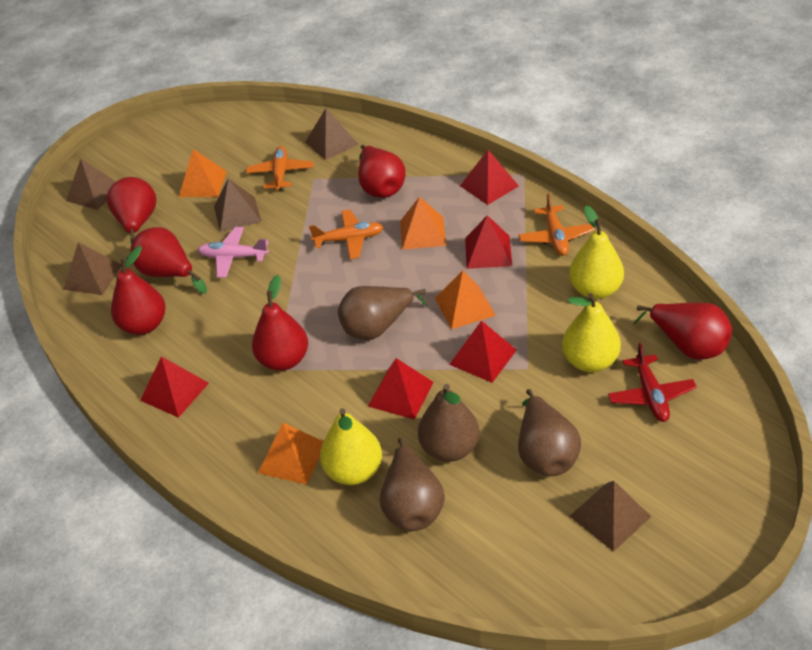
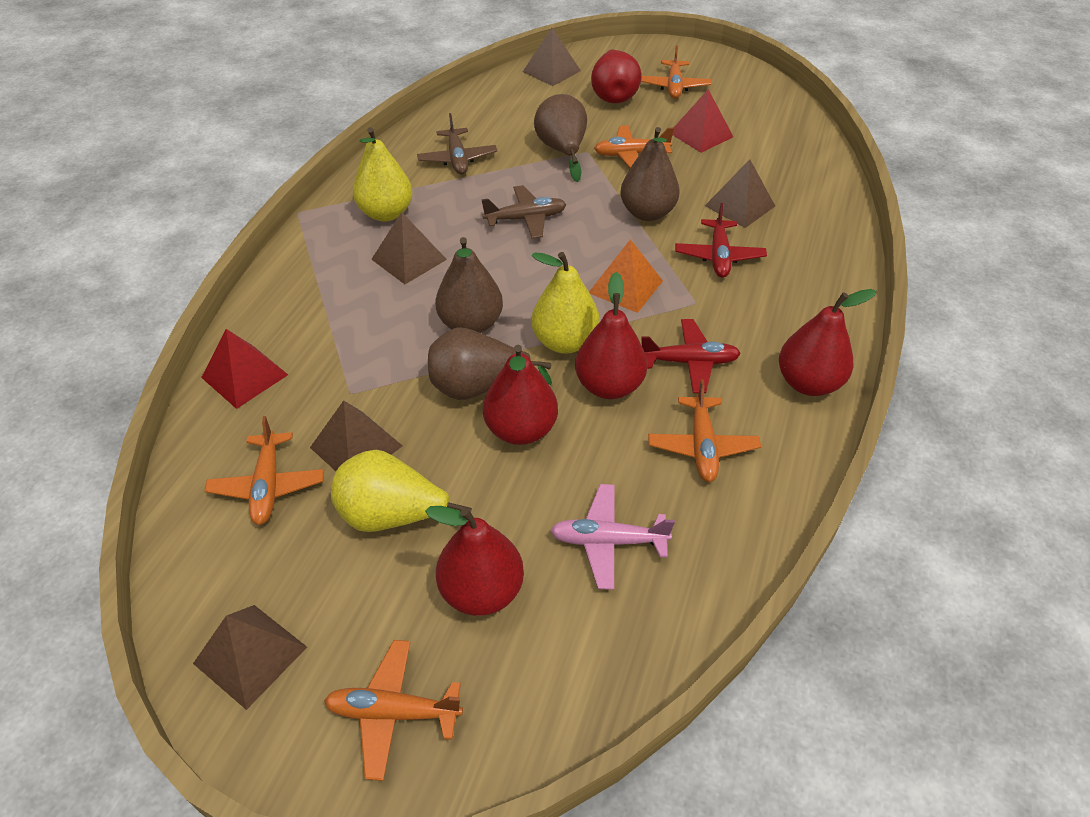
brown plane: 0 -> 2
orange plane: 3 -> 5
orange pyramid: 4 -> 1
red pear: 6 -> 5
red plane: 1 -> 2
red pyramid: 5 -> 2

